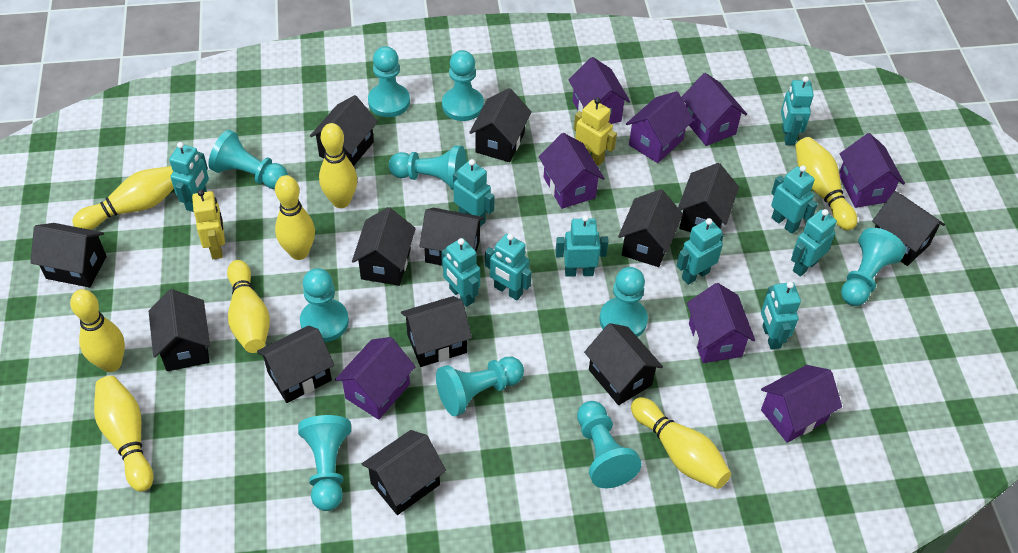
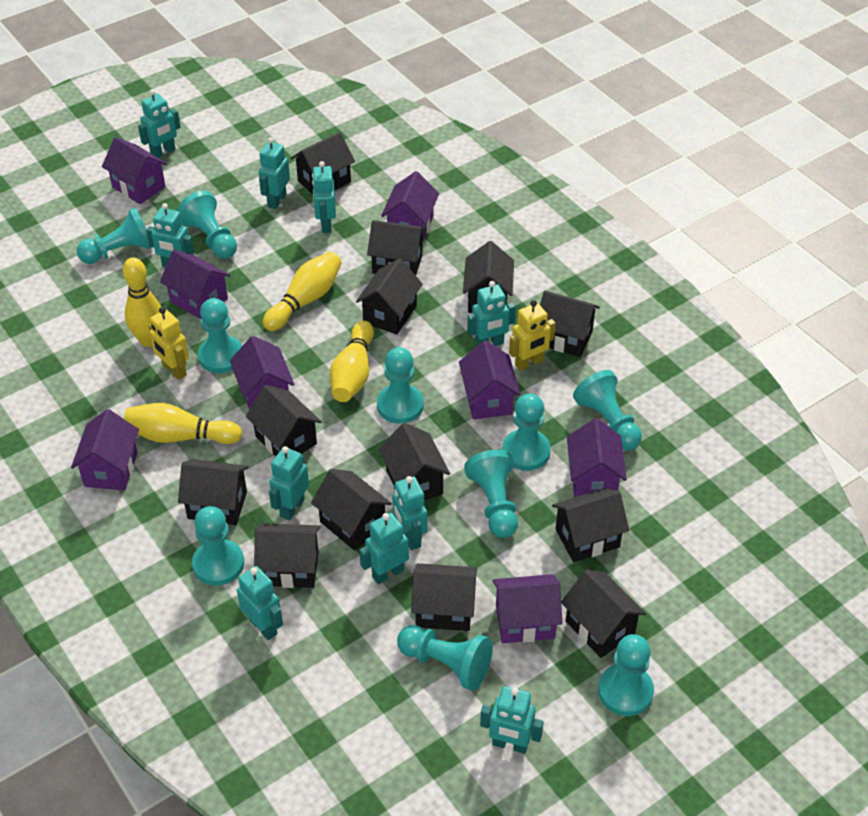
yellow bowling pin: 8 -> 4

